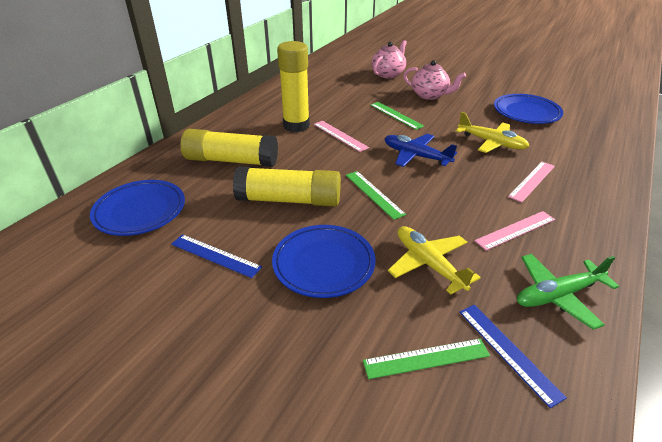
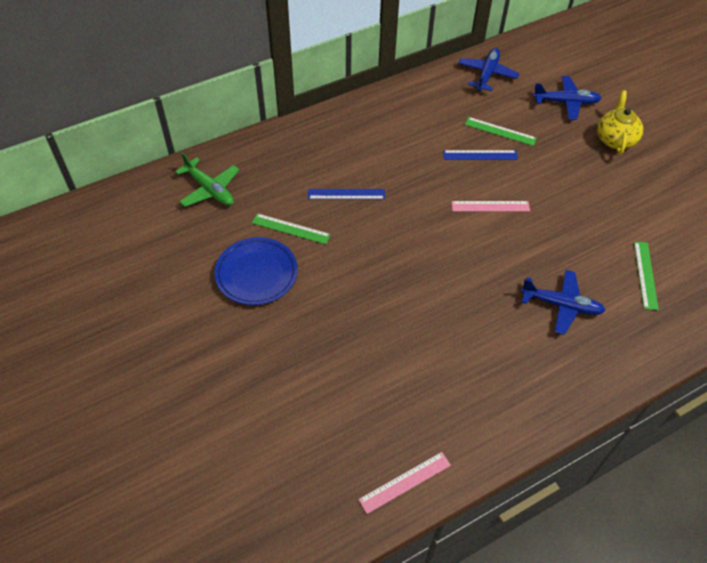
blue plane: 1 -> 3
blue plate: 3 -> 1
pink ruler: 3 -> 2
pink teapot: 2 -> 0
yellow glue stick: 3 -> 0
yellow plane: 2 -> 0
yellow teapot: 0 -> 1

